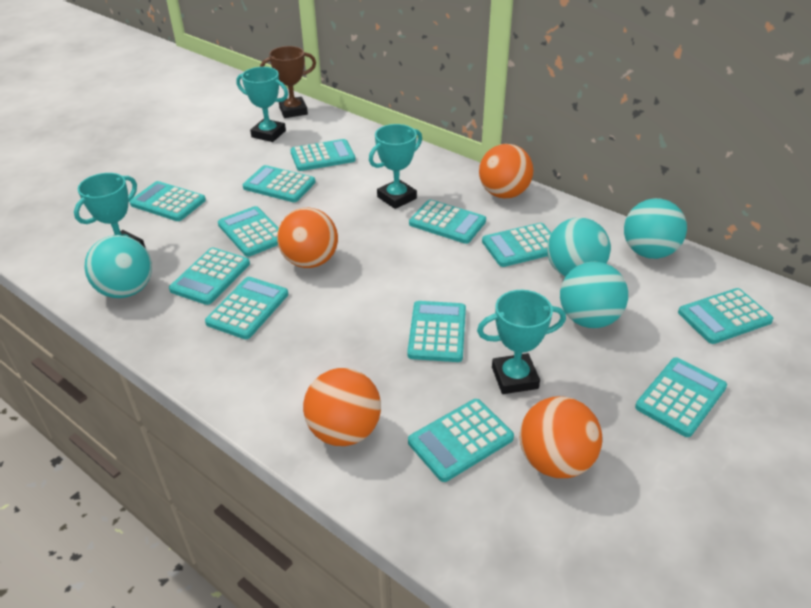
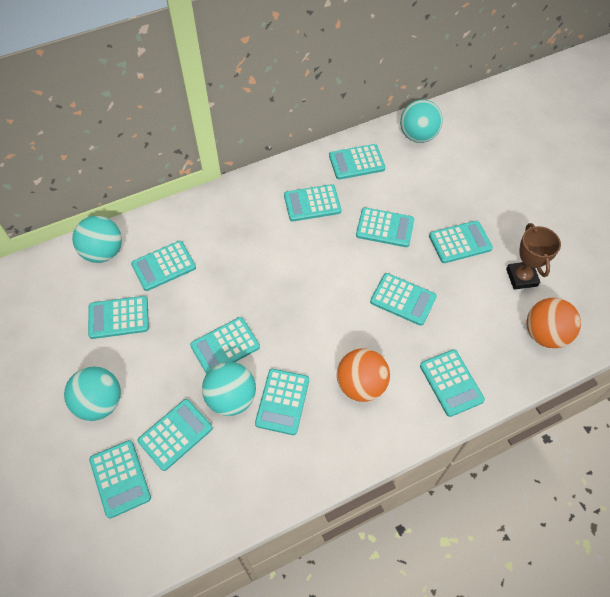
orange ball: 4 -> 2
turquoise trophy: 4 -> 0

